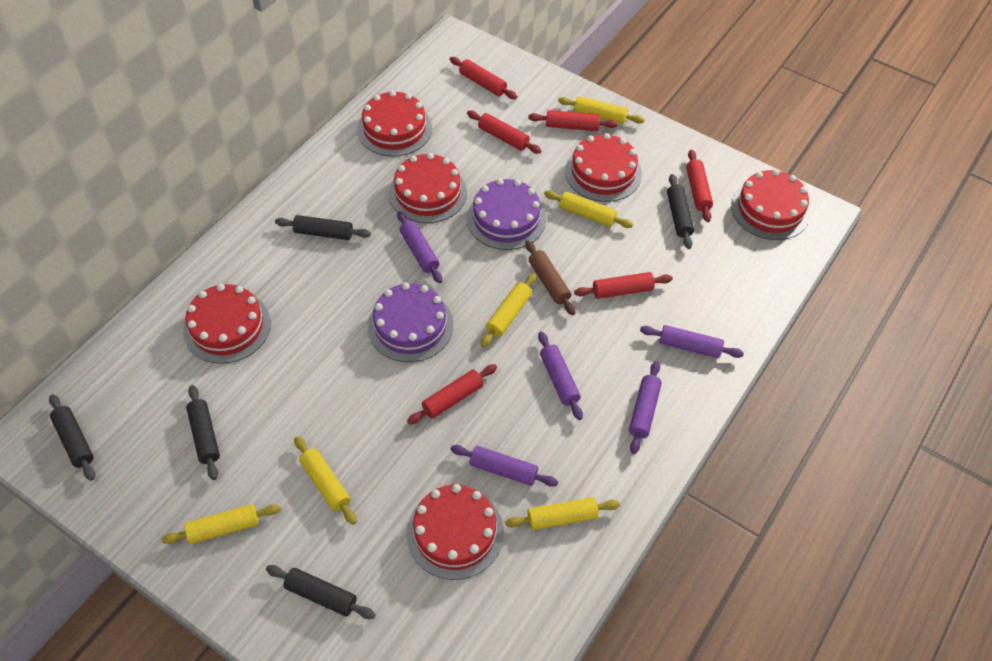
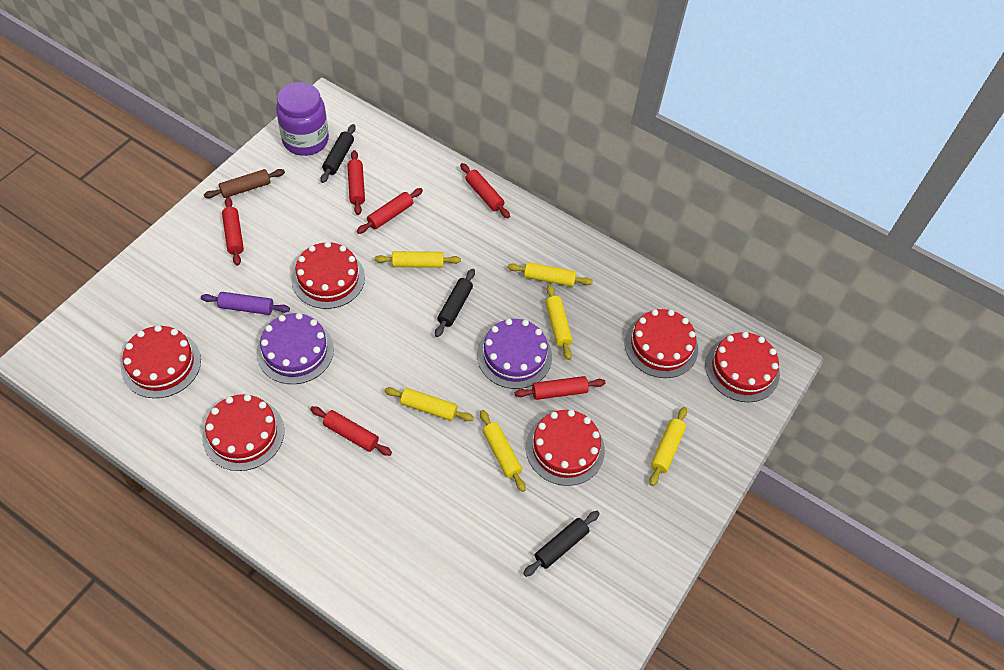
black rolling pin: 5 -> 3
purple jar: 0 -> 1
purple rolling pin: 5 -> 1

